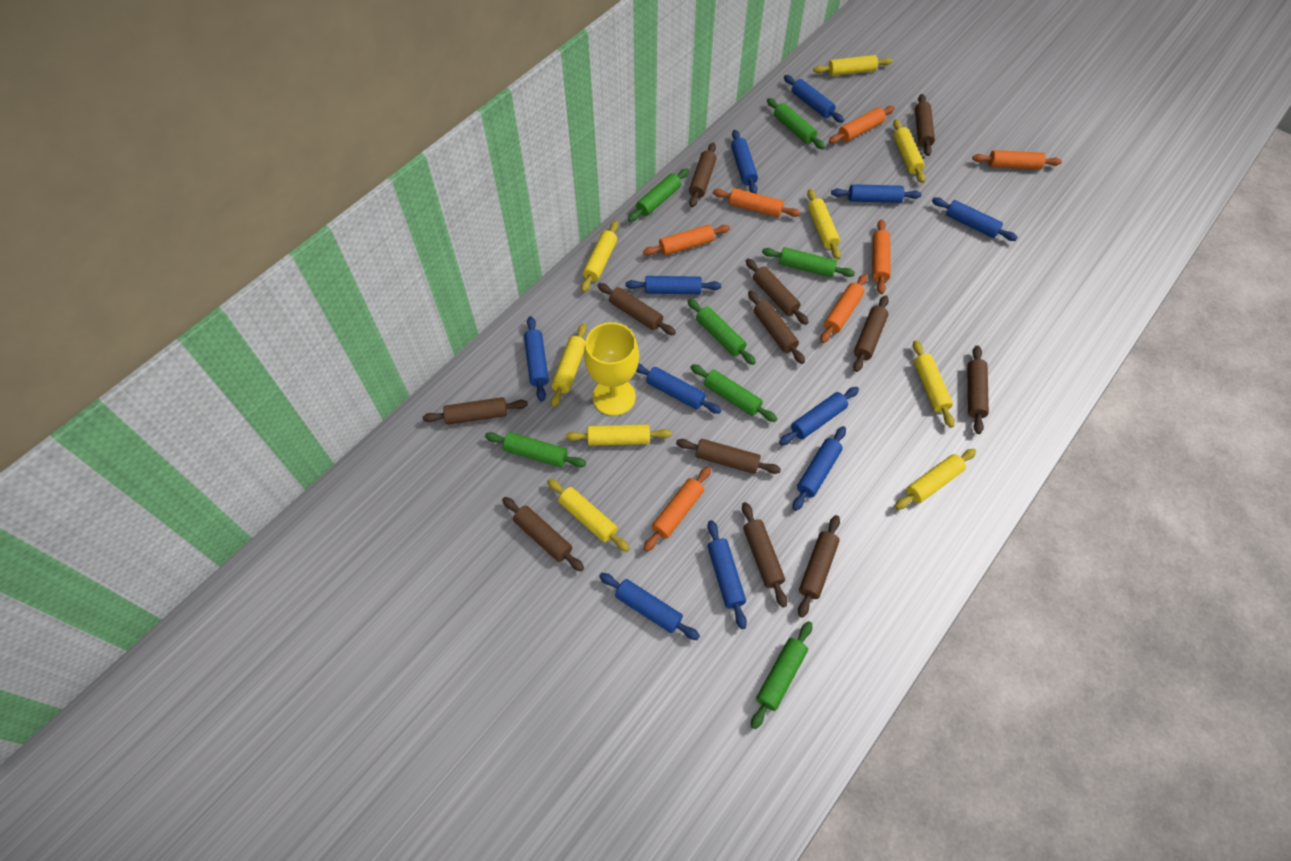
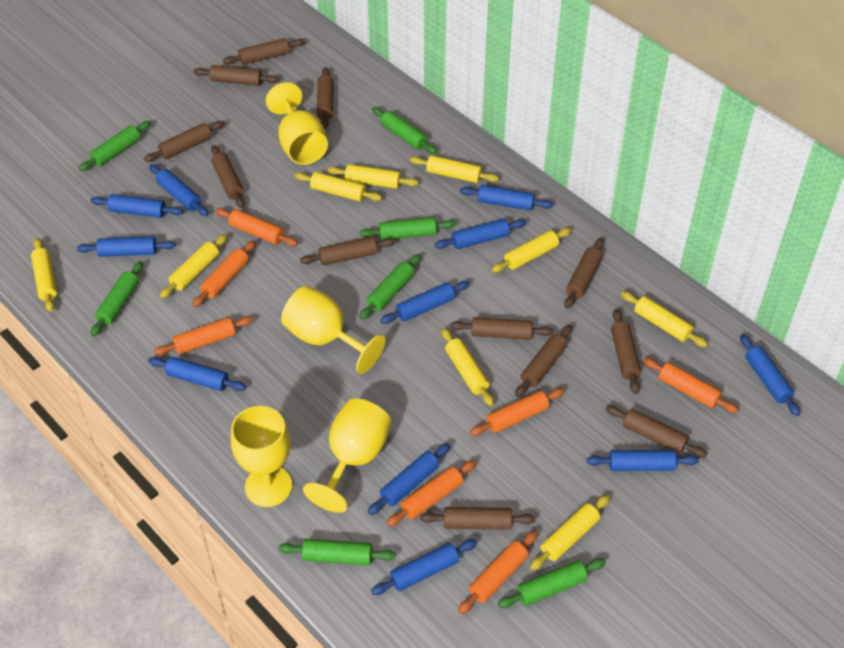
yellow goblet: 1 -> 4

